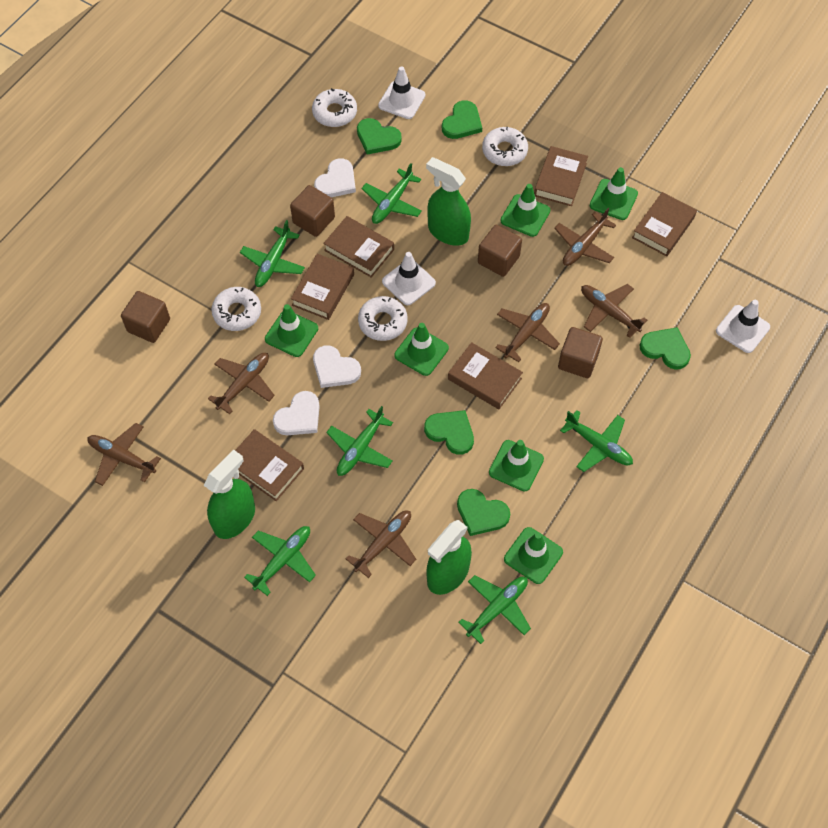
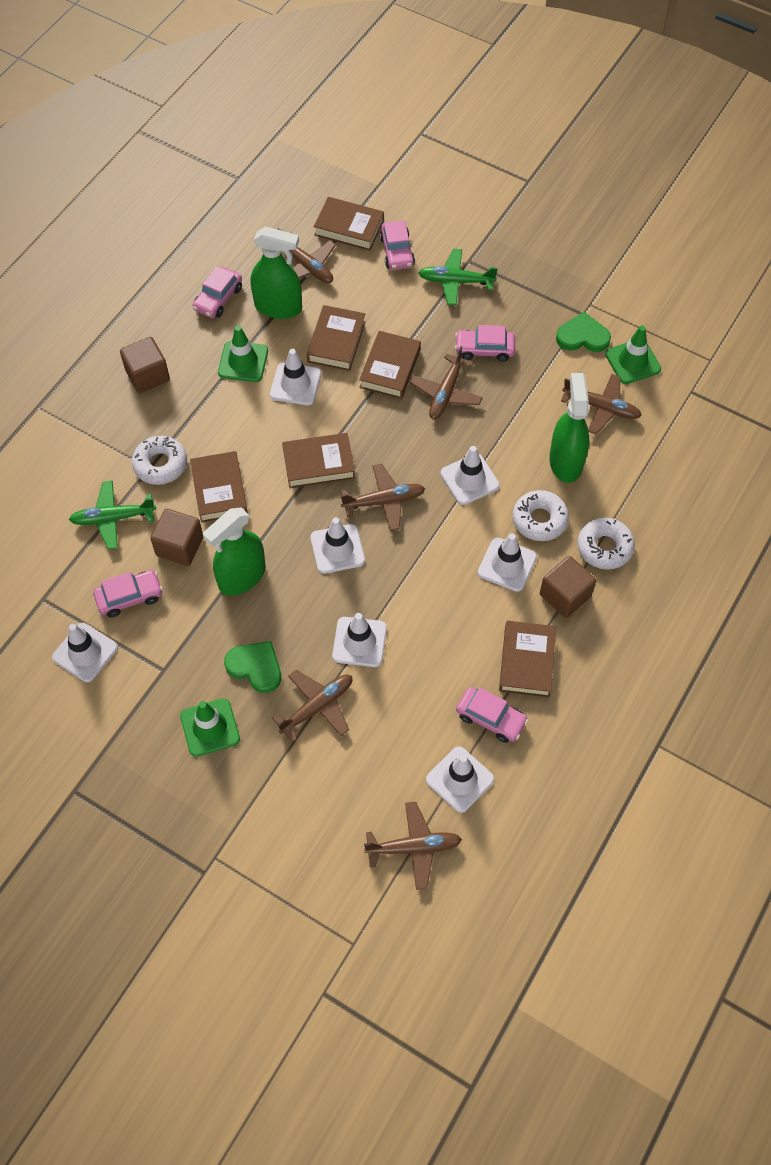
brown cube: 4 -> 3
green heart: 5 -> 2
green plane: 6 -> 2
green traffic cone: 6 -> 3
pink car: 0 -> 5
white donut: 4 -> 3
white heart: 3 -> 0
white traffic cone: 3 -> 7

